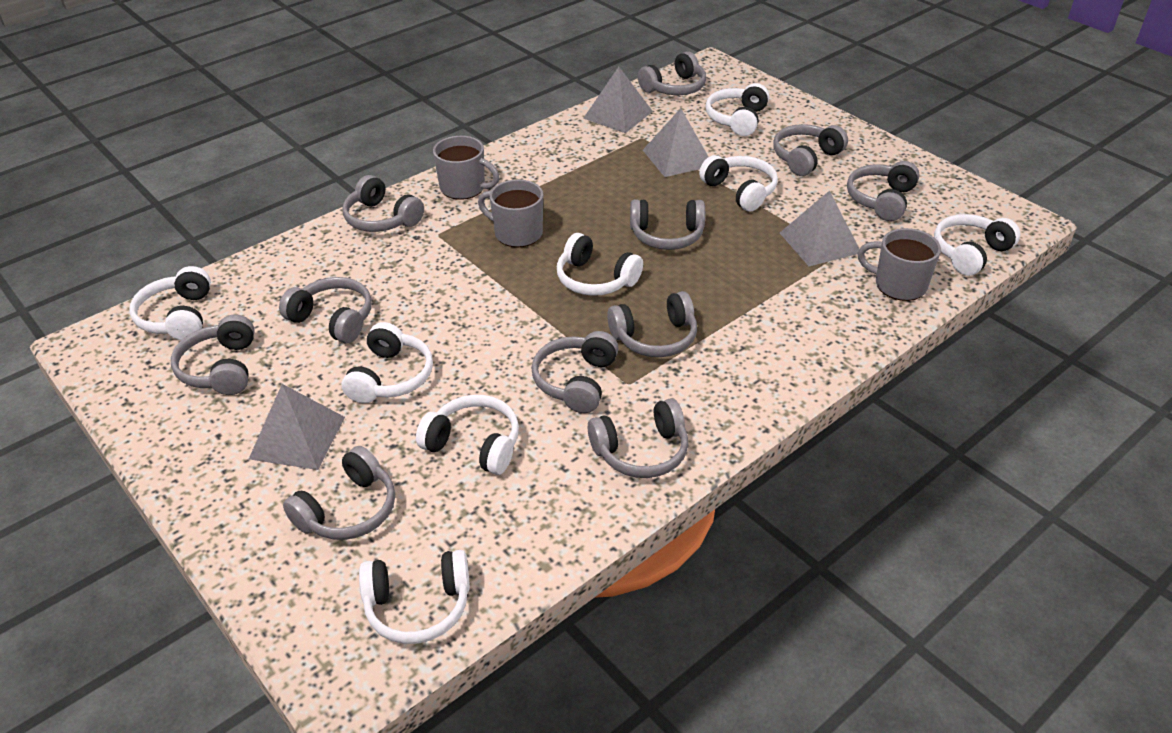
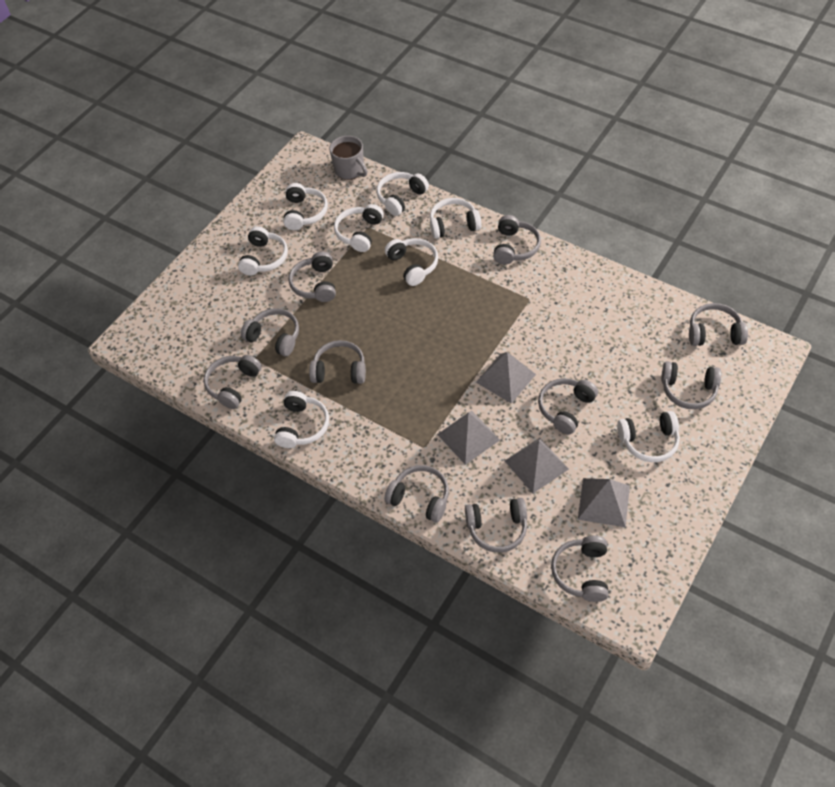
grey mug: 3 -> 1

